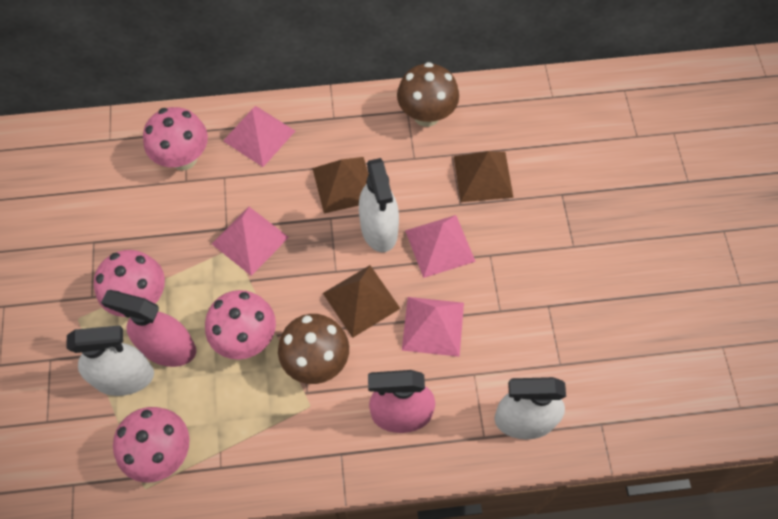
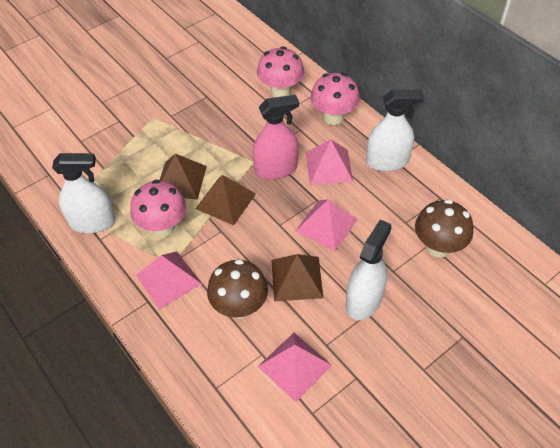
pink mushroom: 4 -> 3
pink spray bottle: 2 -> 1

